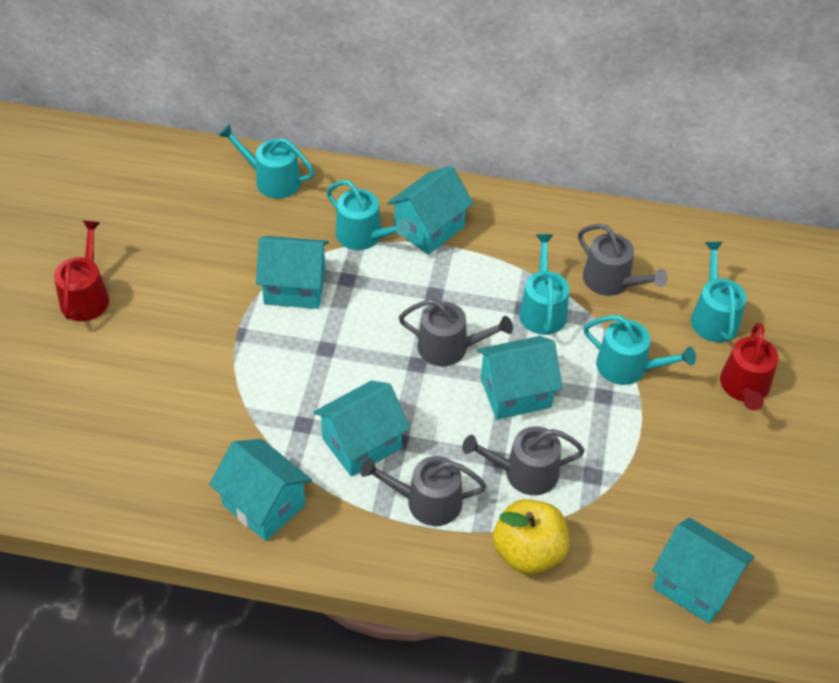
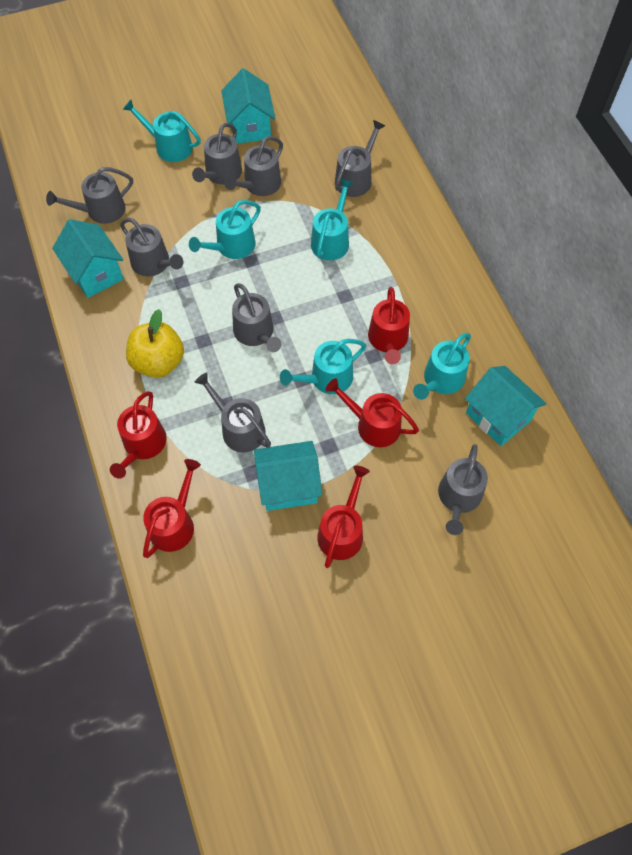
grey watering can: 4 -> 8
red watering can: 2 -> 5
turquoise house: 6 -> 4

